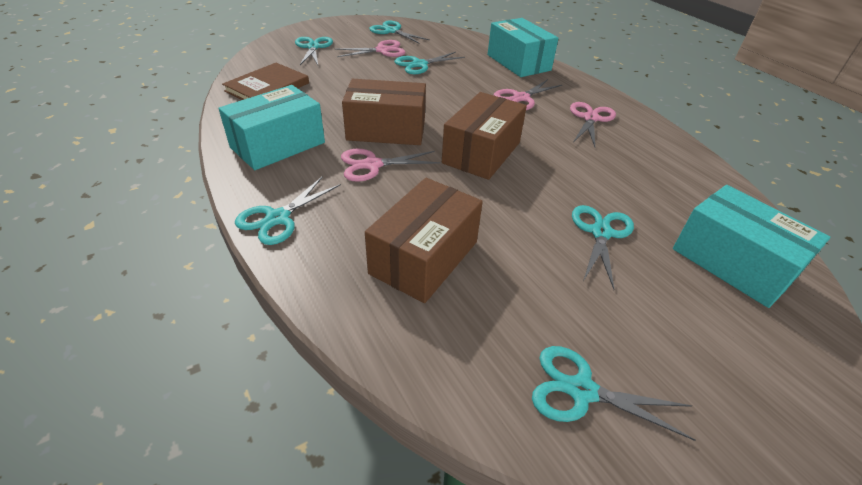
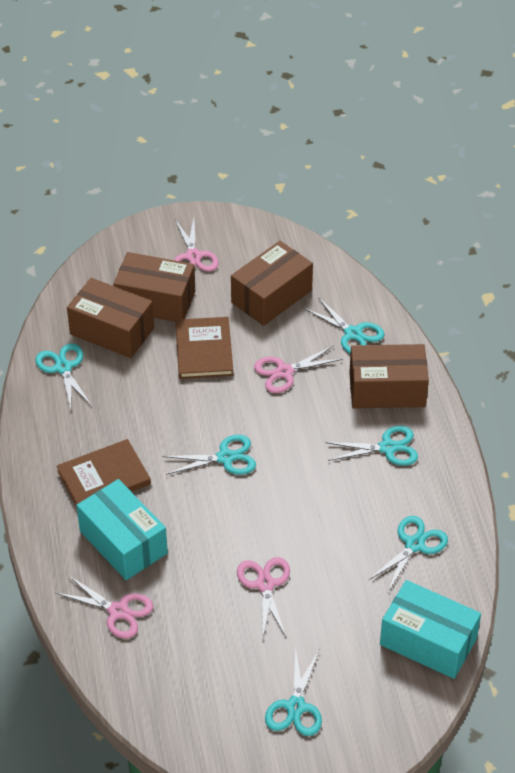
brown book: 1 -> 2
brown box: 3 -> 4
turquoise box: 3 -> 2

